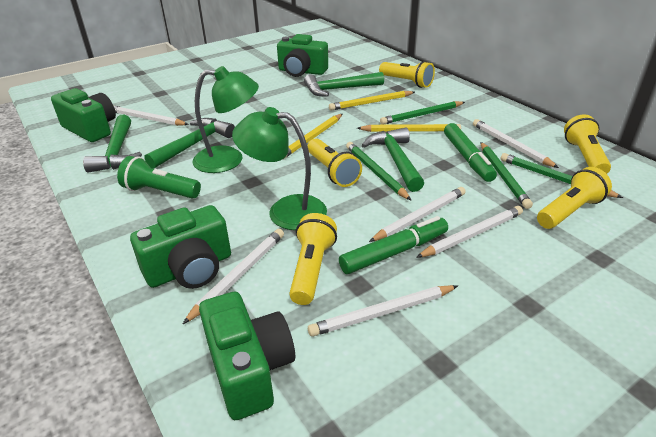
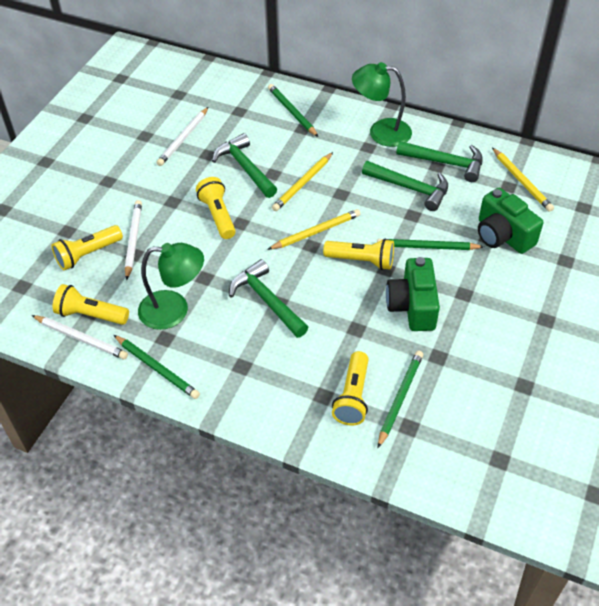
green camera: 4 -> 2
green flashlight: 1 -> 0
green marker: 2 -> 0
white pencil: 6 -> 3

